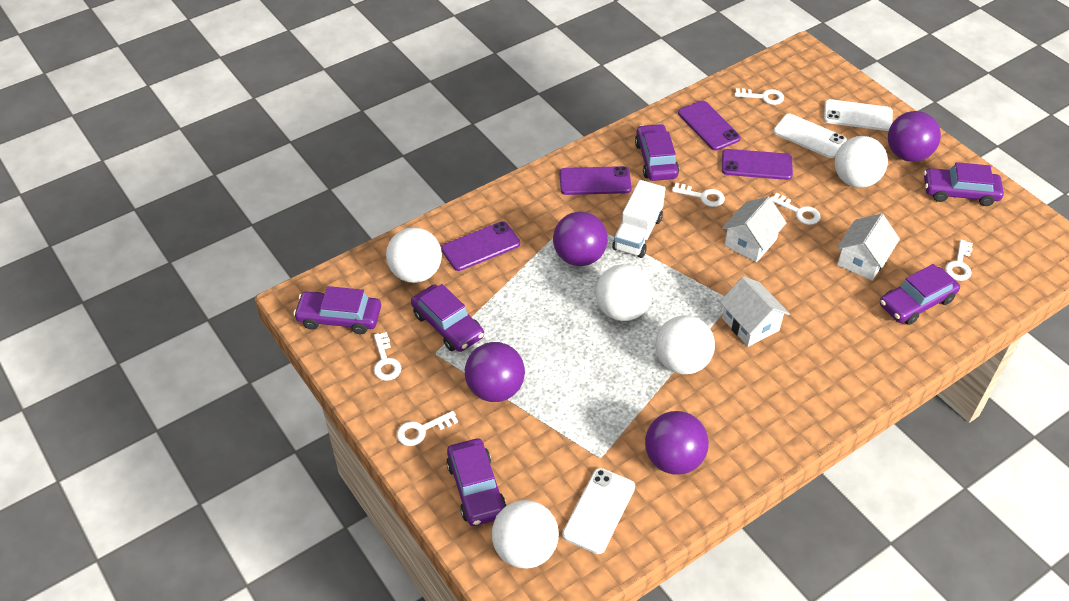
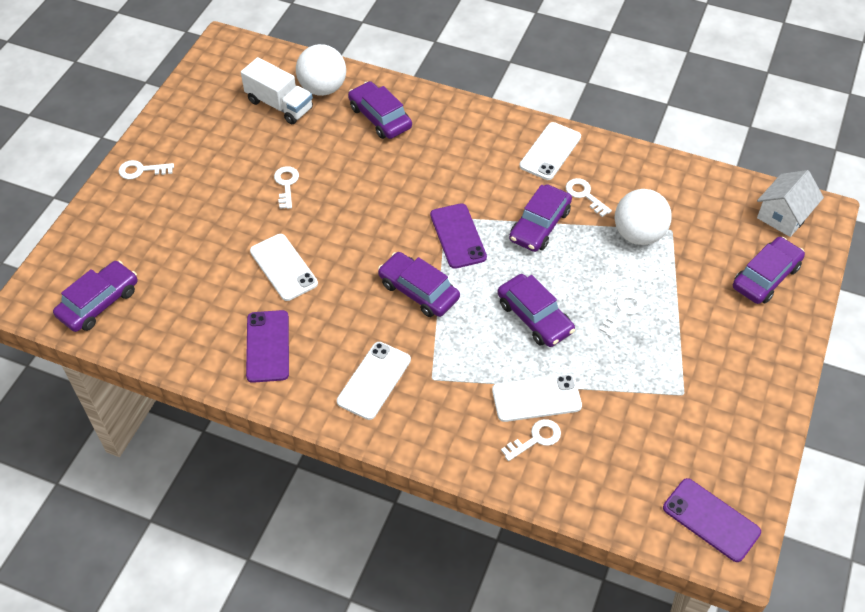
purple ball: 4 -> 0
purple phone: 4 -> 3
white ball: 5 -> 2
white house: 3 -> 1
white key: 6 -> 5
white phone: 3 -> 4

